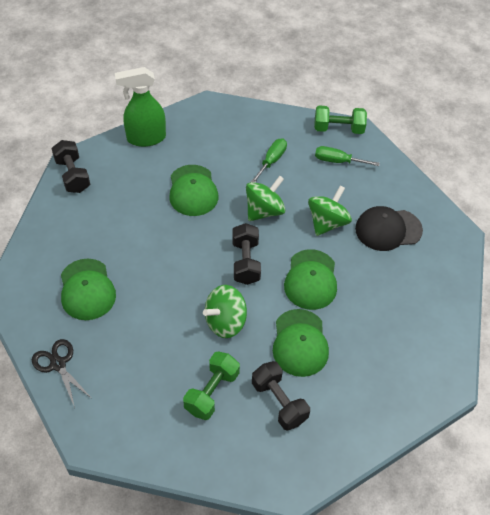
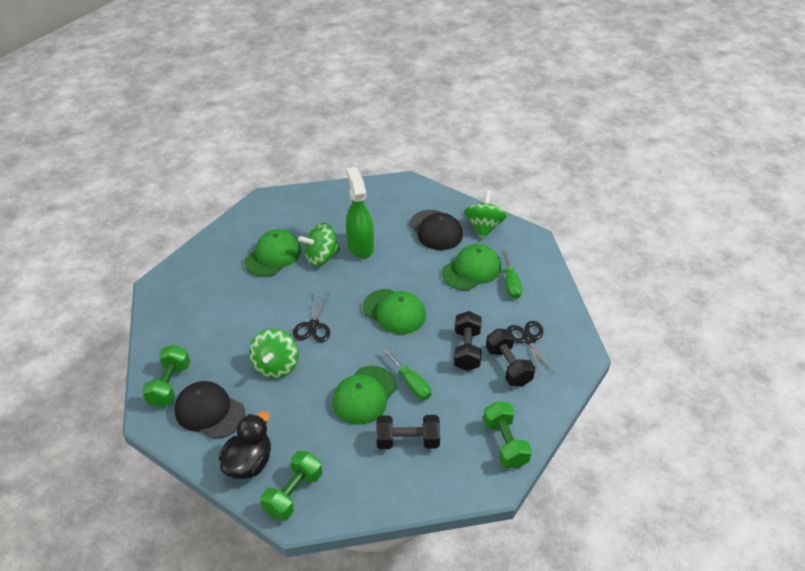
black cap: 1 -> 2
black duck: 0 -> 1
black scissors: 1 -> 2
green dumbbell: 2 -> 3

